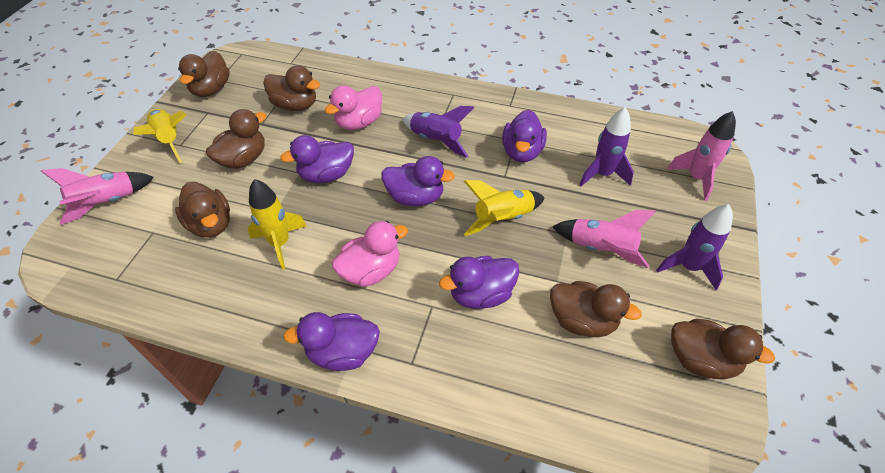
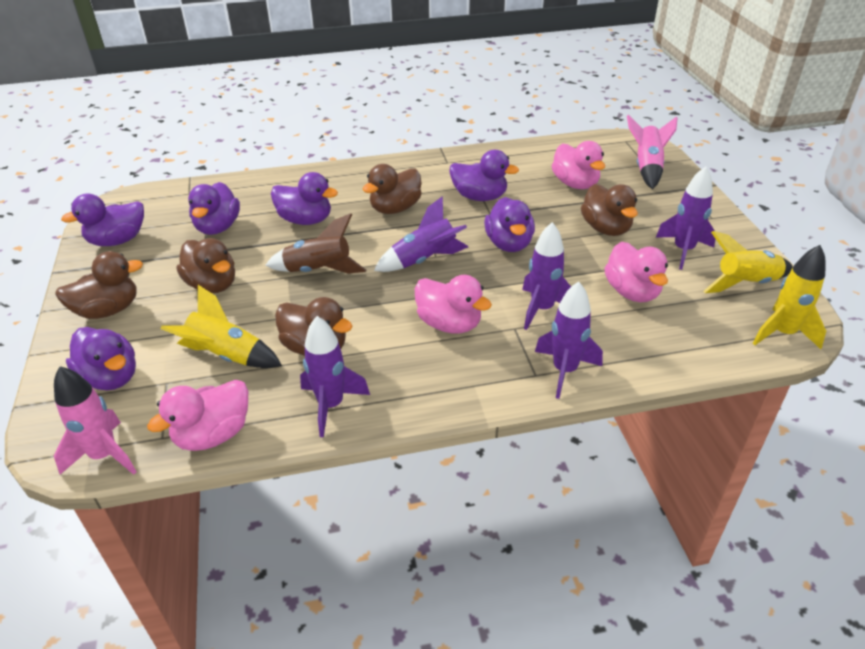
brown duck: 6 -> 5
brown rocket: 0 -> 1
pink duck: 2 -> 4
pink rocket: 3 -> 2
purple duck: 5 -> 6
purple rocket: 3 -> 5

